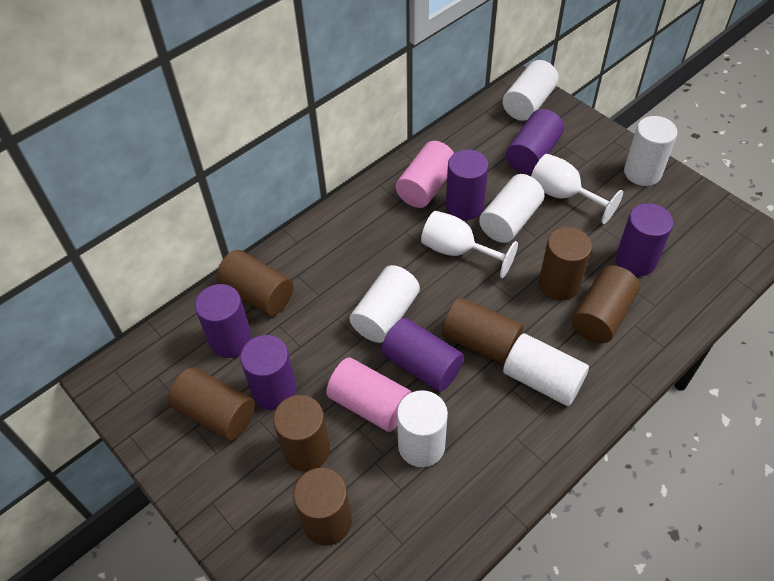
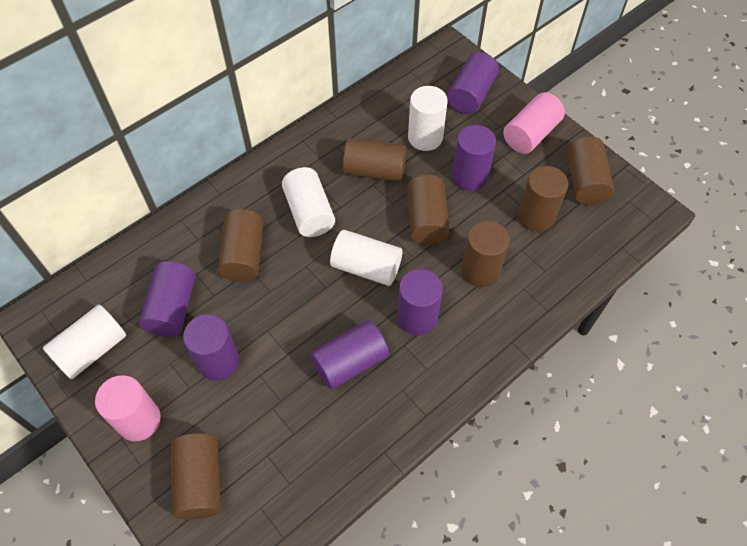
white cylinder: 6 -> 4
white goblet: 2 -> 0

